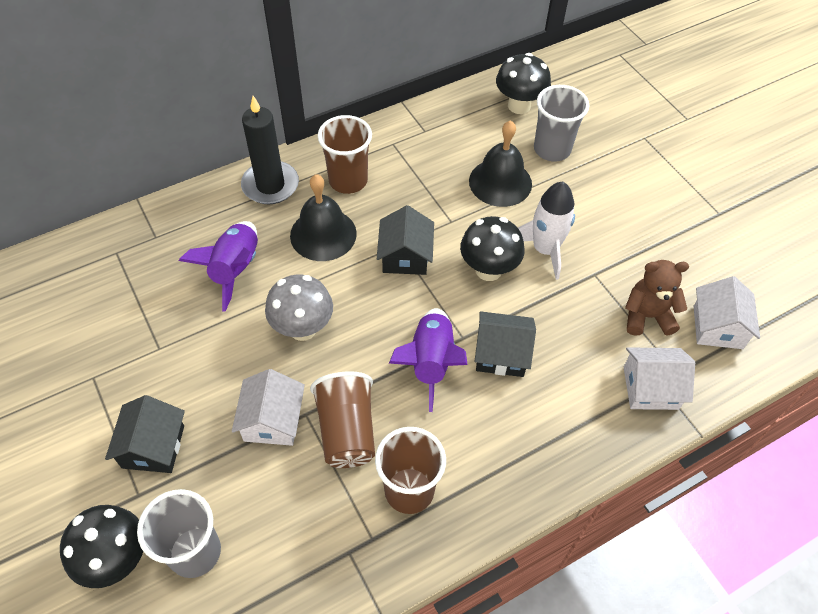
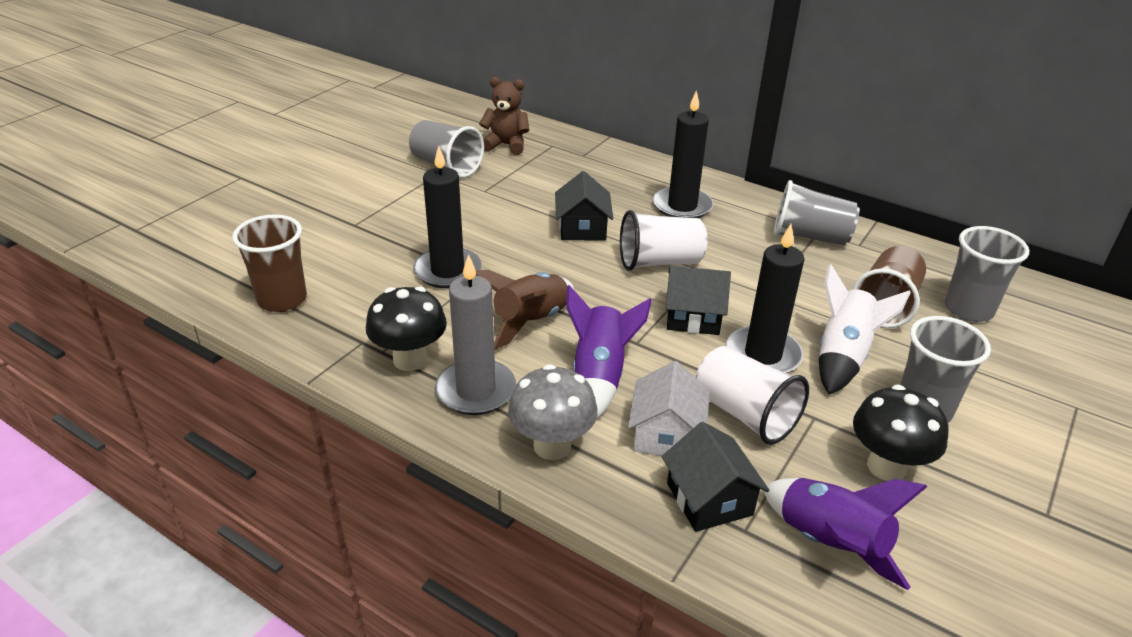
black bell: 2 -> 0
black candle: 1 -> 3
black mushroom: 3 -> 2
brown cup: 3 -> 2
brown rocket: 0 -> 1
grey candle: 0 -> 1
grey cup: 2 -> 4
white cup: 0 -> 2
white house: 3 -> 1

